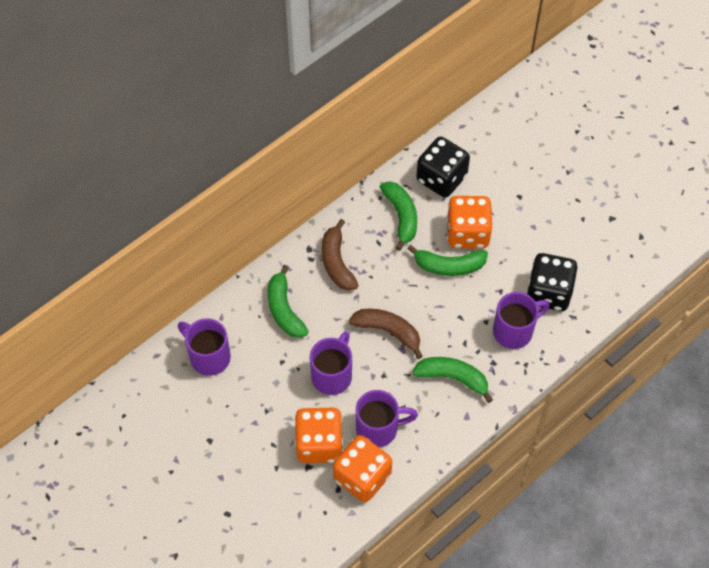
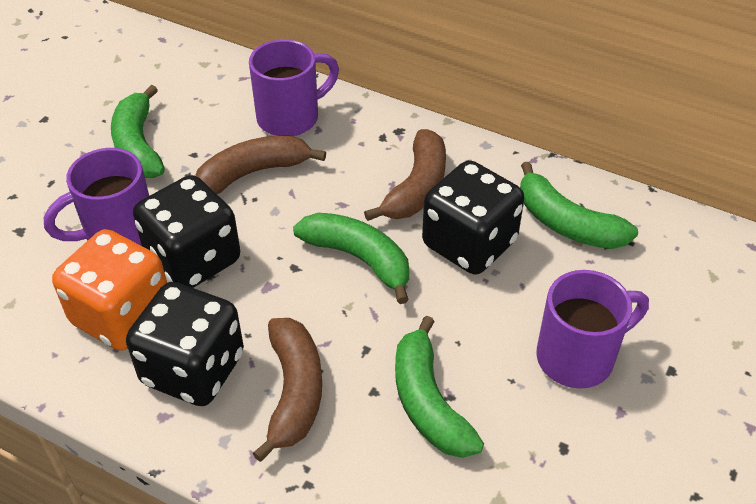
black dice: 2 -> 3
brown banana: 2 -> 3
orange dice: 3 -> 1
purple mug: 4 -> 3

